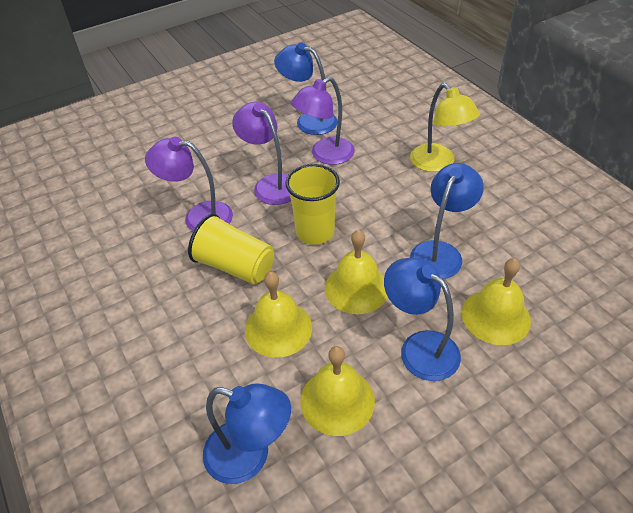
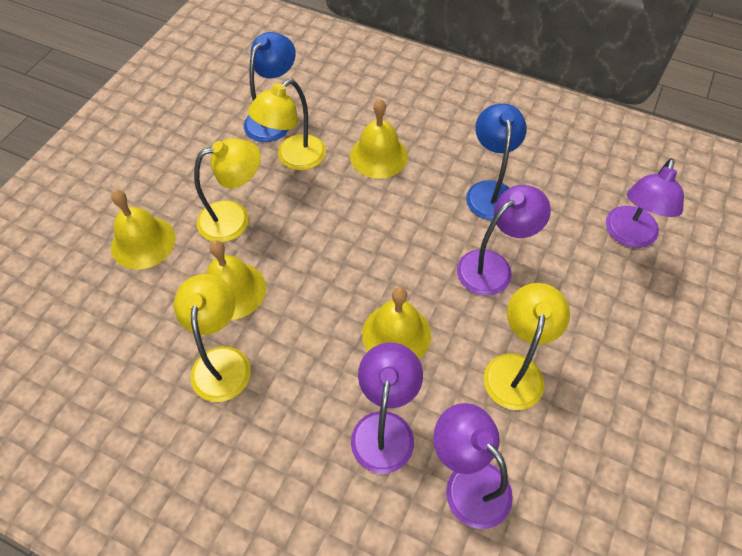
blue lamp: 4 -> 2
purple lamp: 3 -> 4
yellow cup: 2 -> 0
yellow lamp: 1 -> 4

